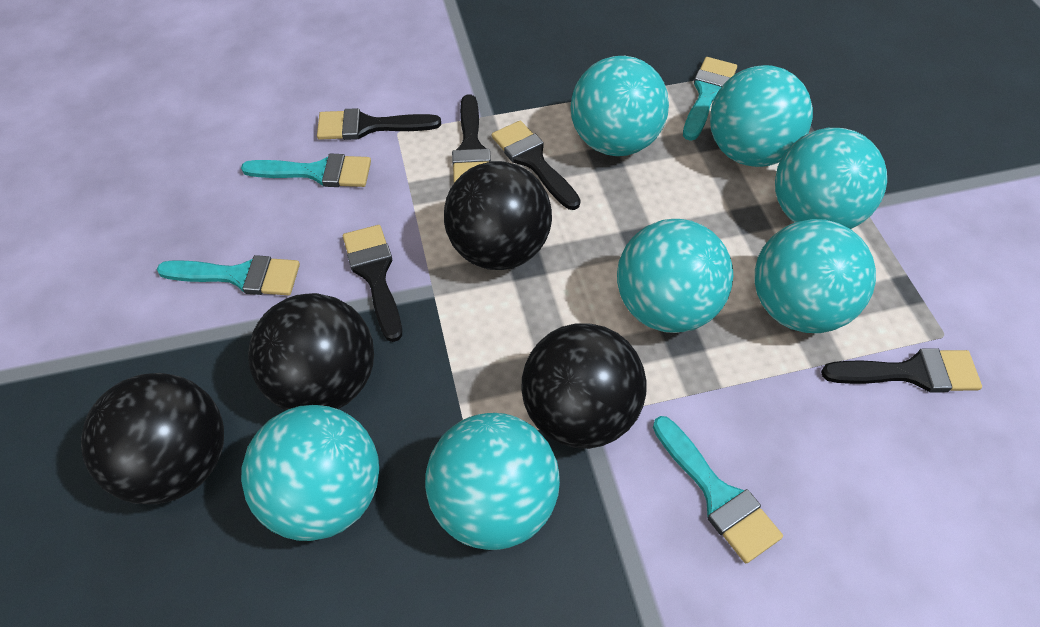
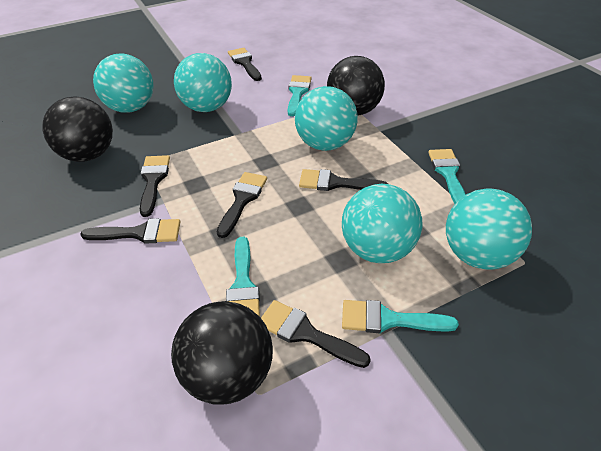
black ball: 4 -> 3
black brush: 5 -> 6
turquoise ball: 7 -> 5

